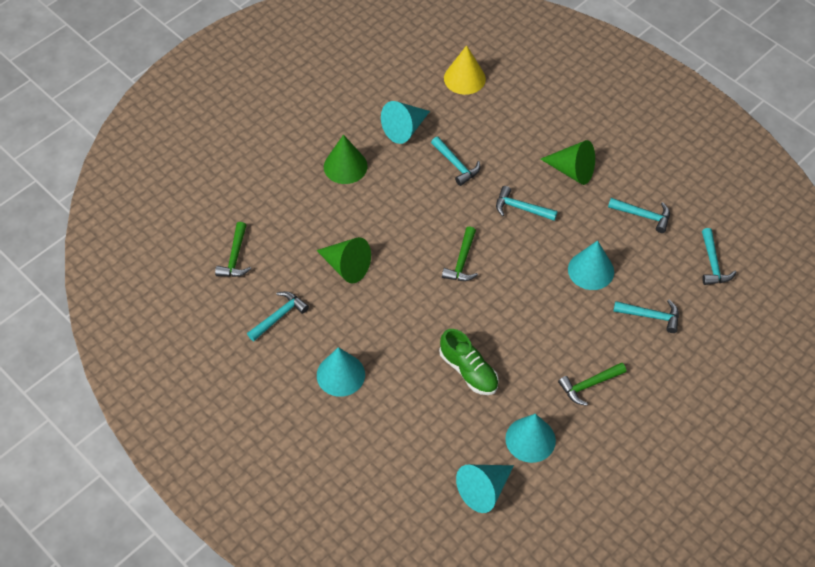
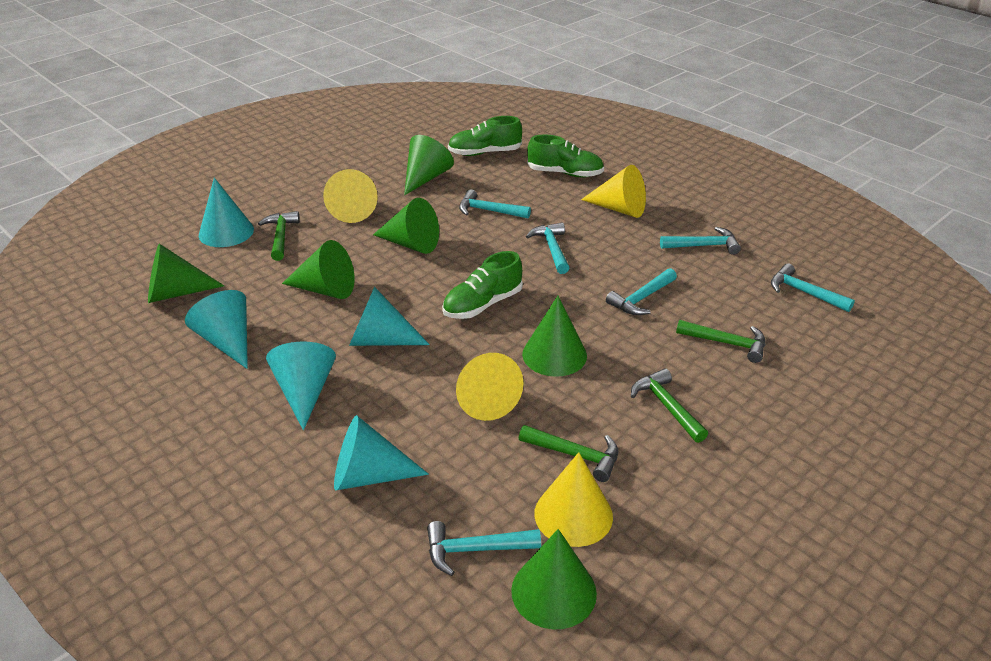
green cone: 3 -> 6
green hammer: 3 -> 4
green shoe: 1 -> 3
yellow cone: 1 -> 4

